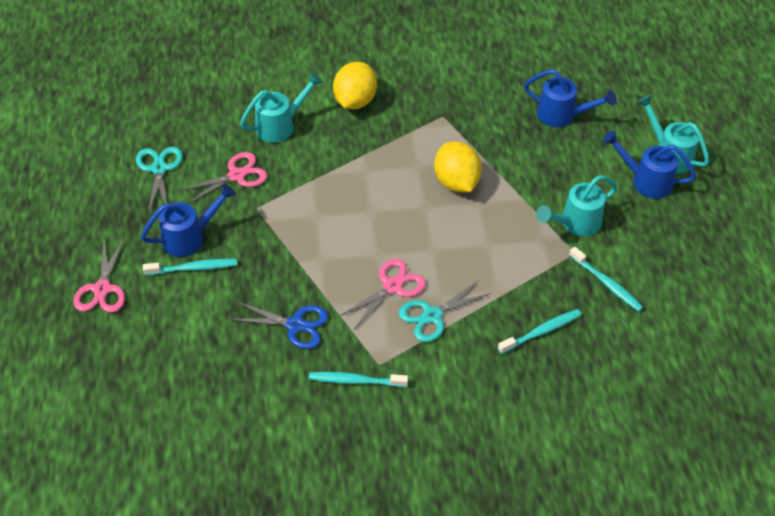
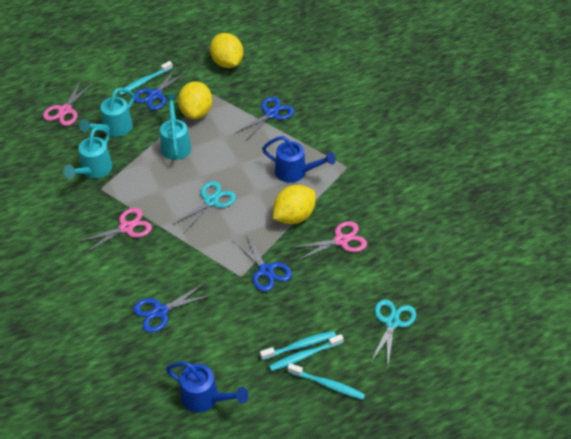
blue scissors: 1 -> 4
blue watering can: 3 -> 2
yellow lemon: 2 -> 3

